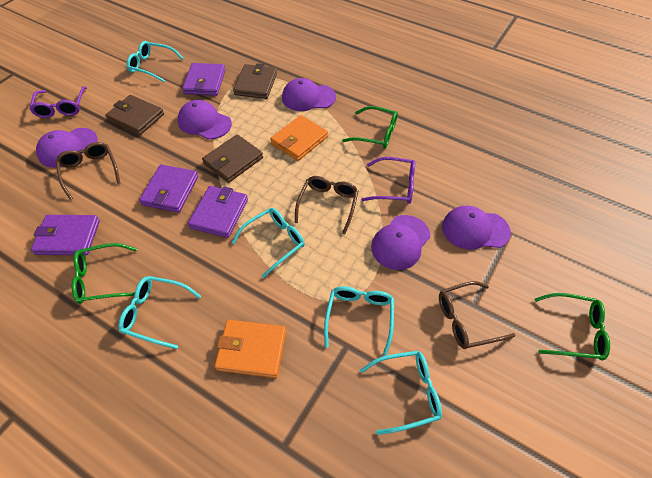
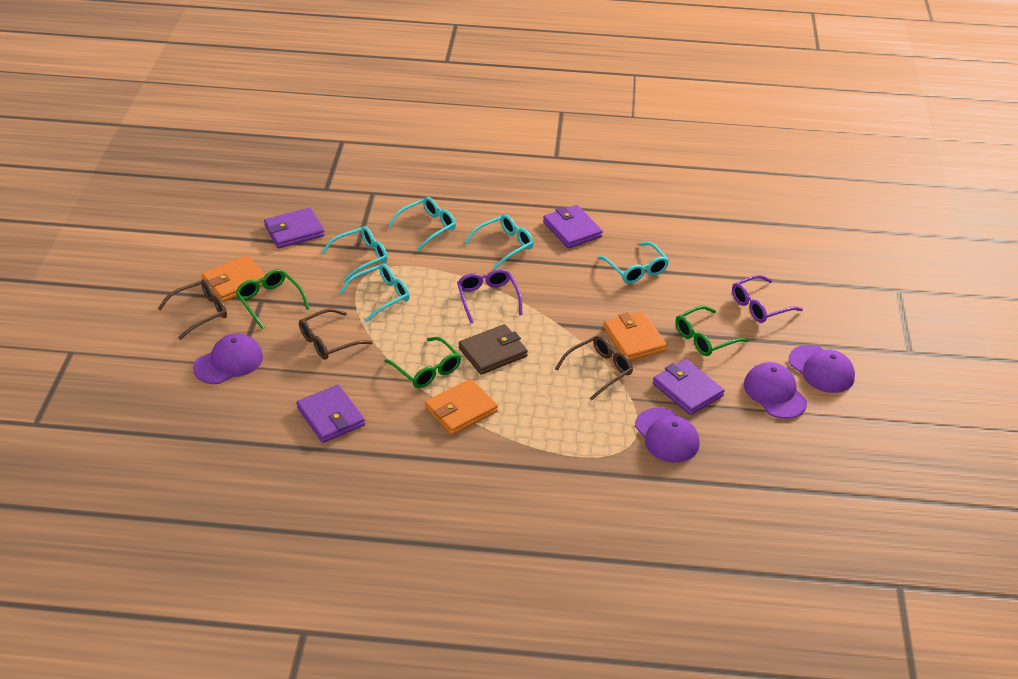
brown wallet: 3 -> 1
orange wallet: 2 -> 3
purple cap: 5 -> 4

